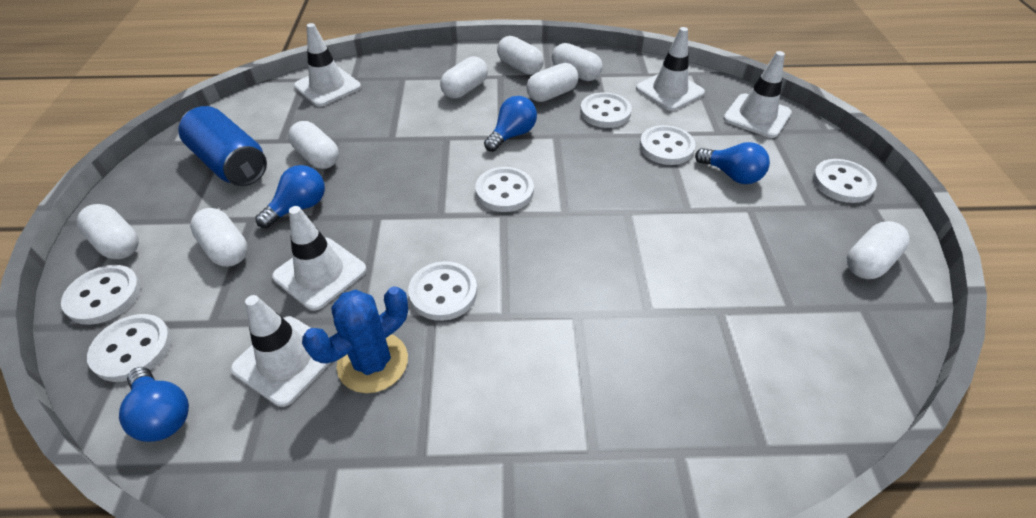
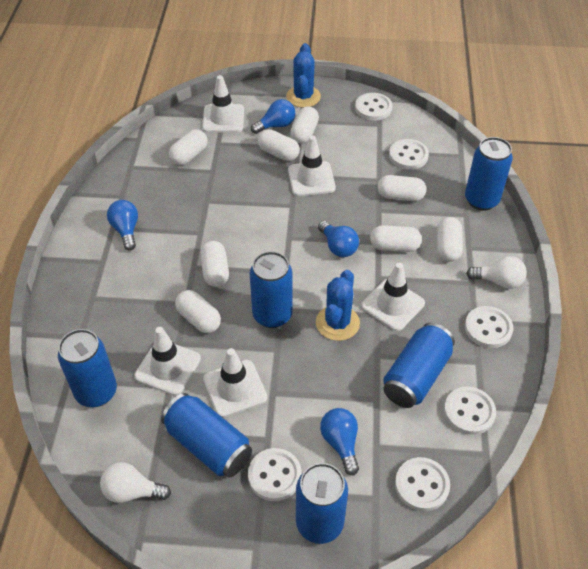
blue cactus: 1 -> 2
blue can: 1 -> 6
white button: 7 -> 6
white light bulb: 0 -> 2

